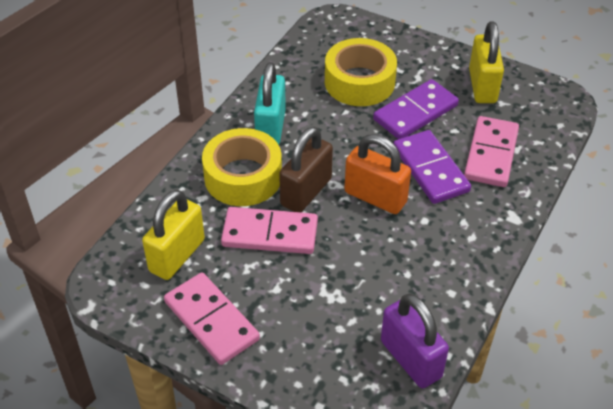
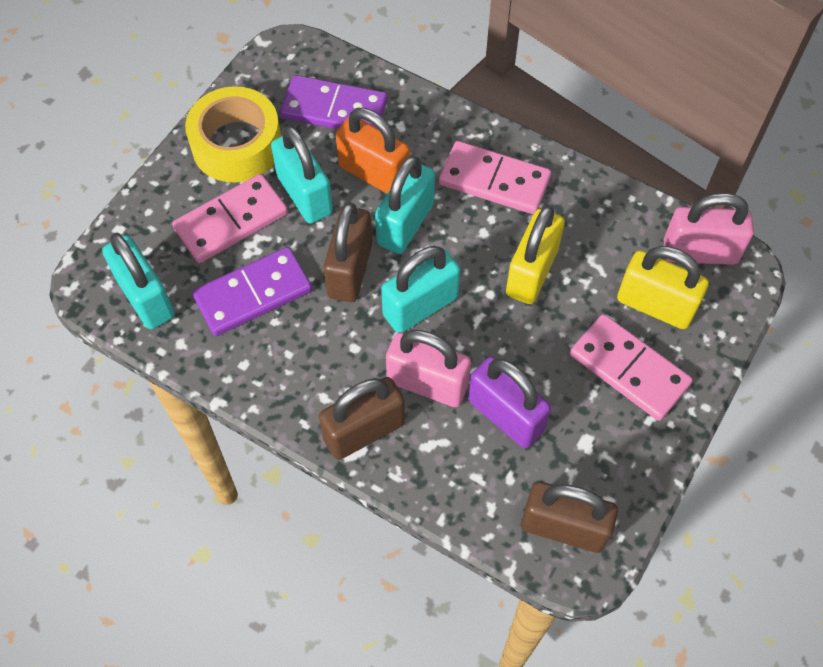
brown padlock: 1 -> 3
pink padlock: 0 -> 2
turquoise padlock: 1 -> 4
yellow tape: 2 -> 1

